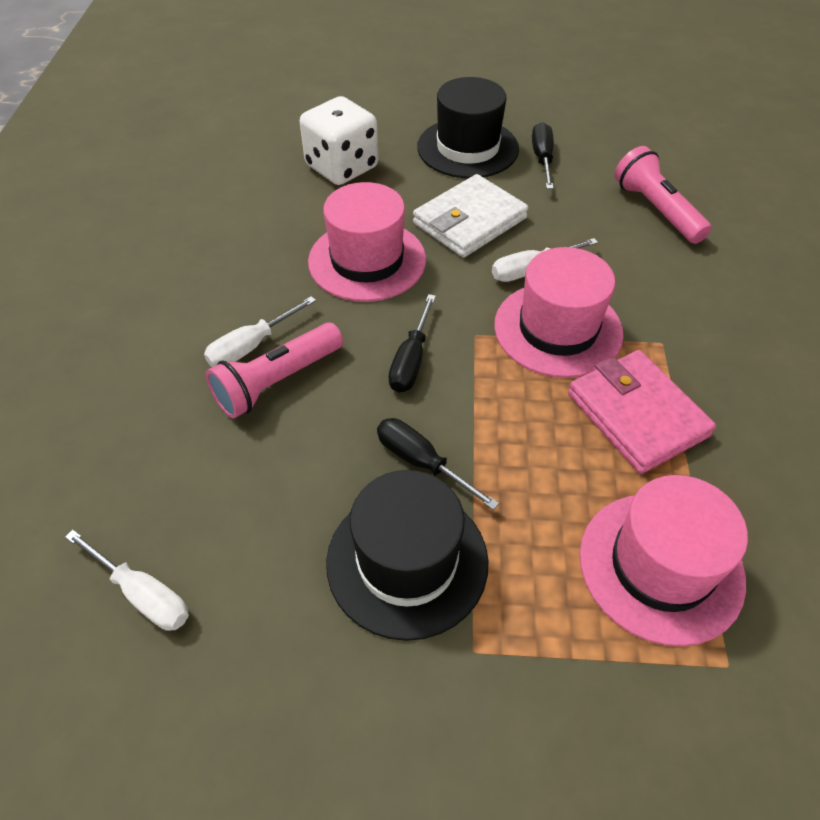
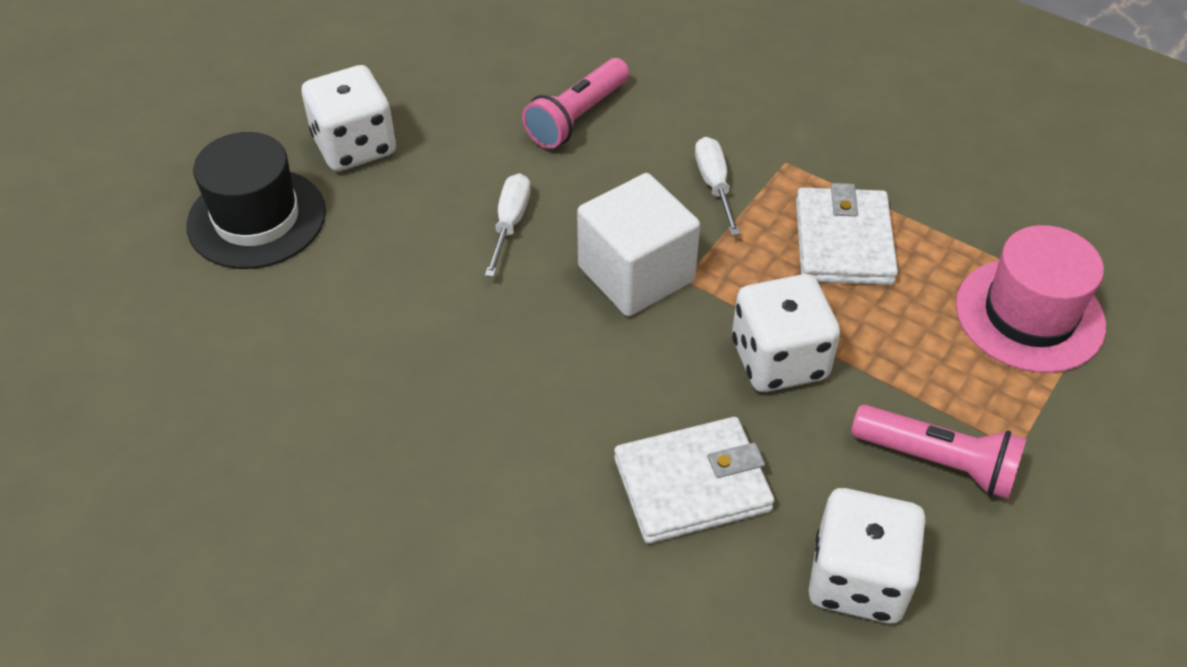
black hat: 2 -> 1
black screwdriver: 3 -> 0
pink hat: 3 -> 1
pink wallet: 1 -> 0
white cube: 0 -> 1
white dice: 1 -> 3
white screwdriver: 3 -> 2
white wallet: 1 -> 2

